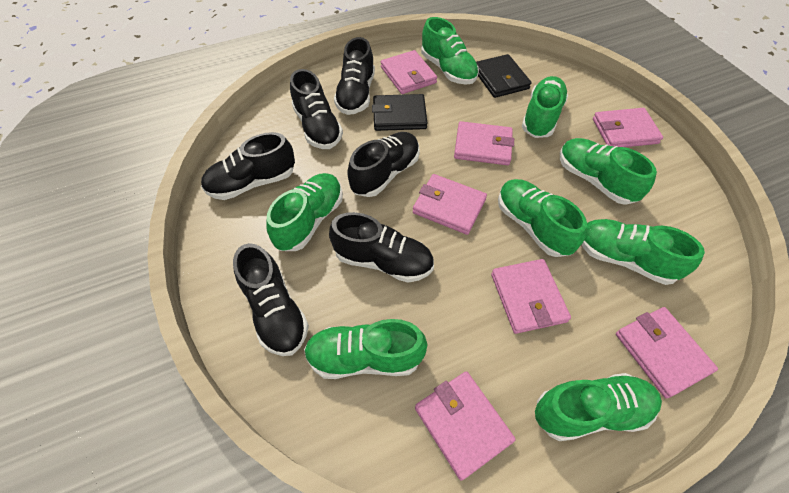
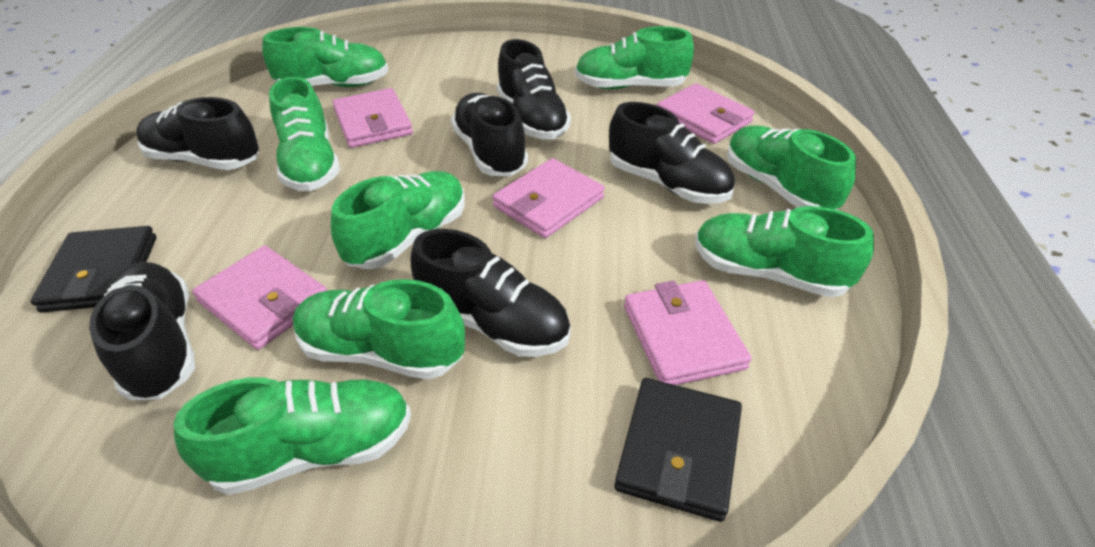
pink wallet: 7 -> 5

